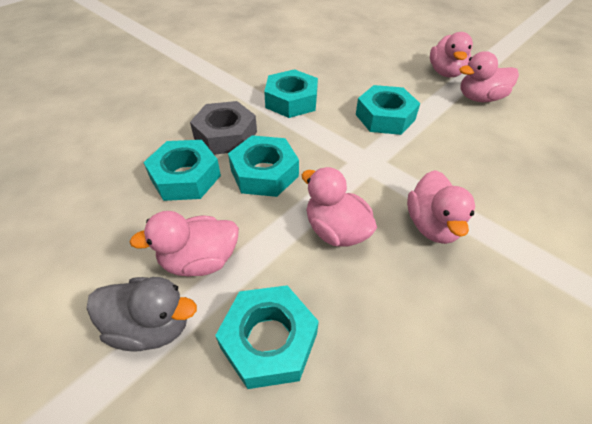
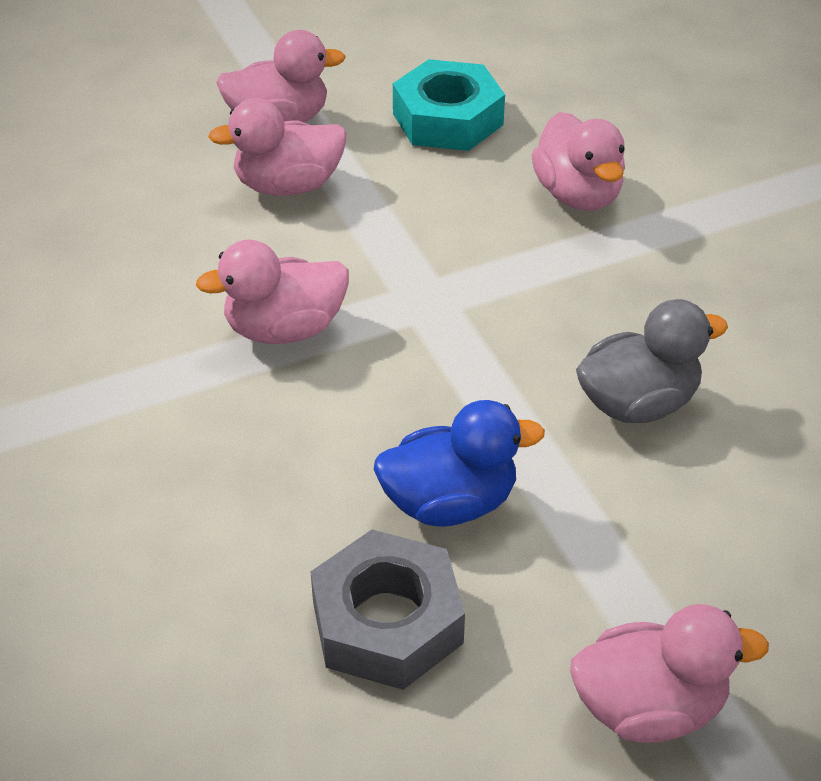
blue duck: 0 -> 1
turquoise nut: 5 -> 1

